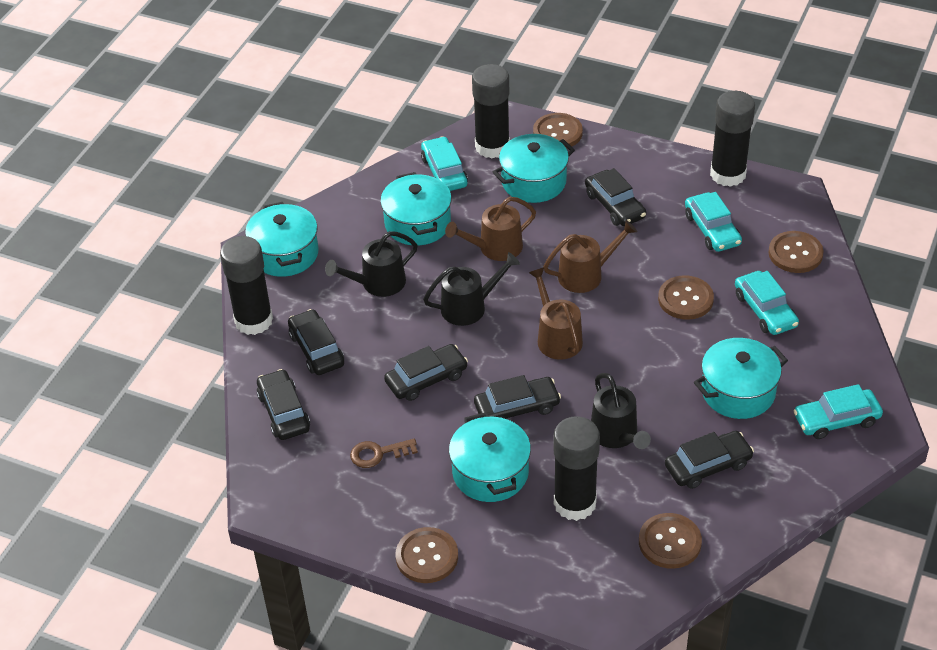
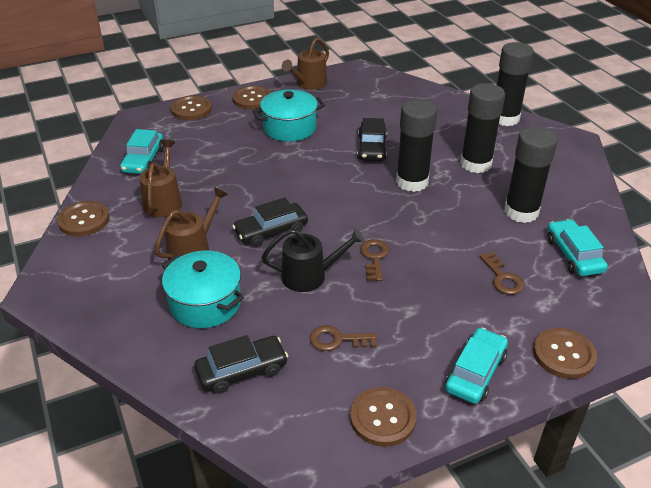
black car: 6 -> 3
black watering can: 3 -> 1
brown key: 1 -> 3
turquoise car: 4 -> 3
turquoise pot: 5 -> 2

